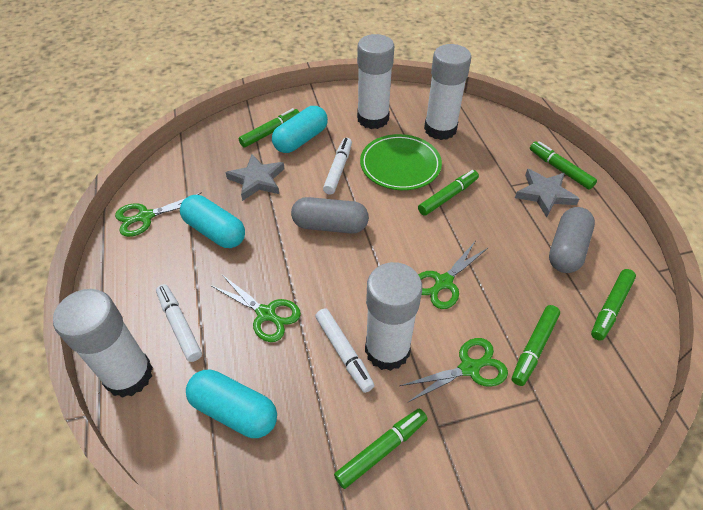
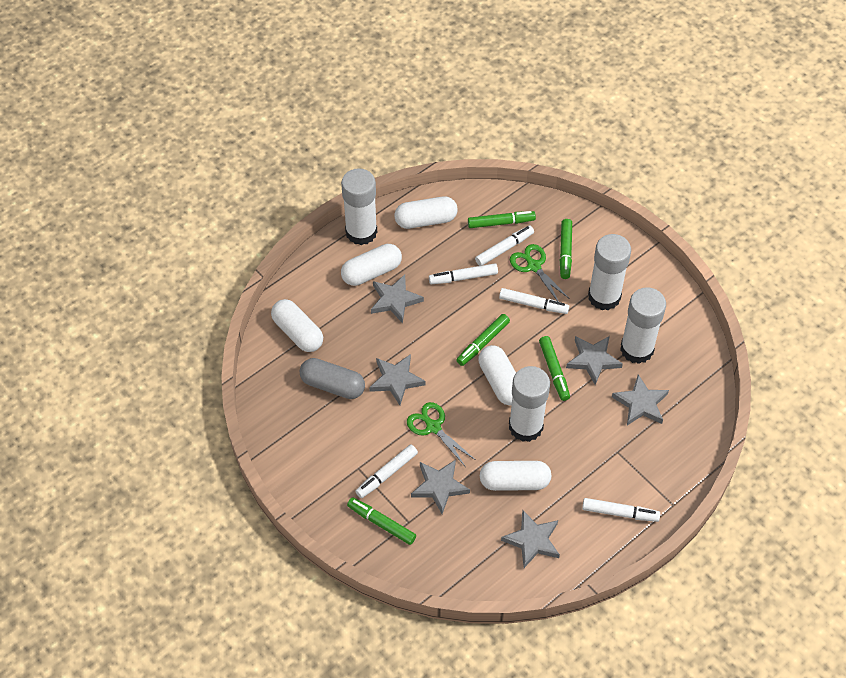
green marker: 6 -> 5
green plate: 1 -> 0
green scissors: 4 -> 2
grey capsule: 2 -> 1
grey star: 2 -> 6
turquoise capsule: 3 -> 0
white capsule: 0 -> 5
white marker: 3 -> 5

